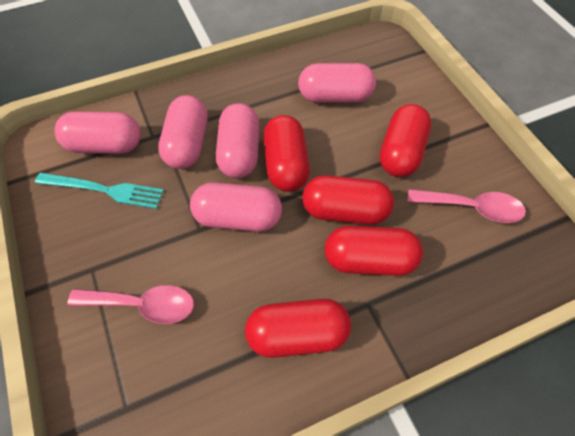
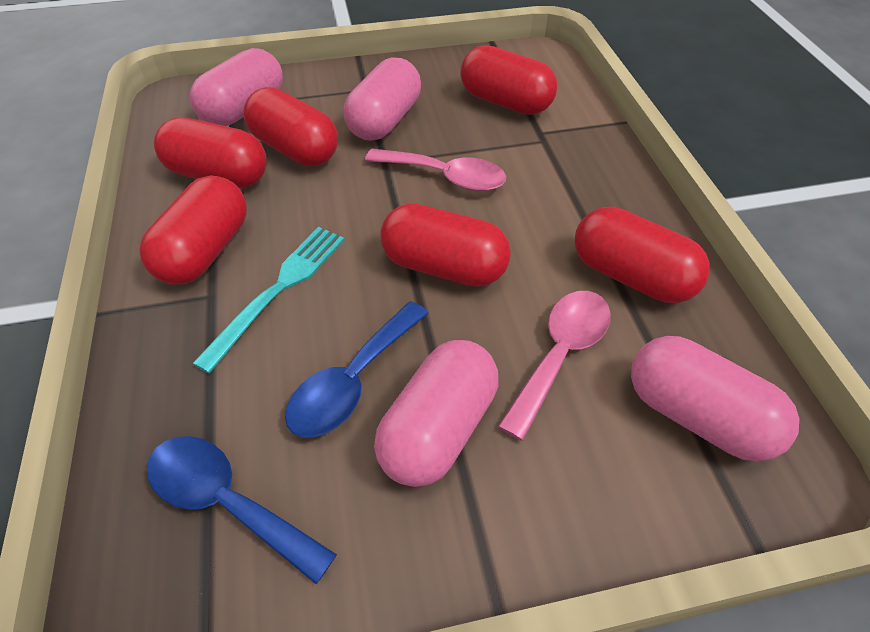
blue spoon: 0 -> 2
pink capsule: 5 -> 4
red capsule: 5 -> 6

